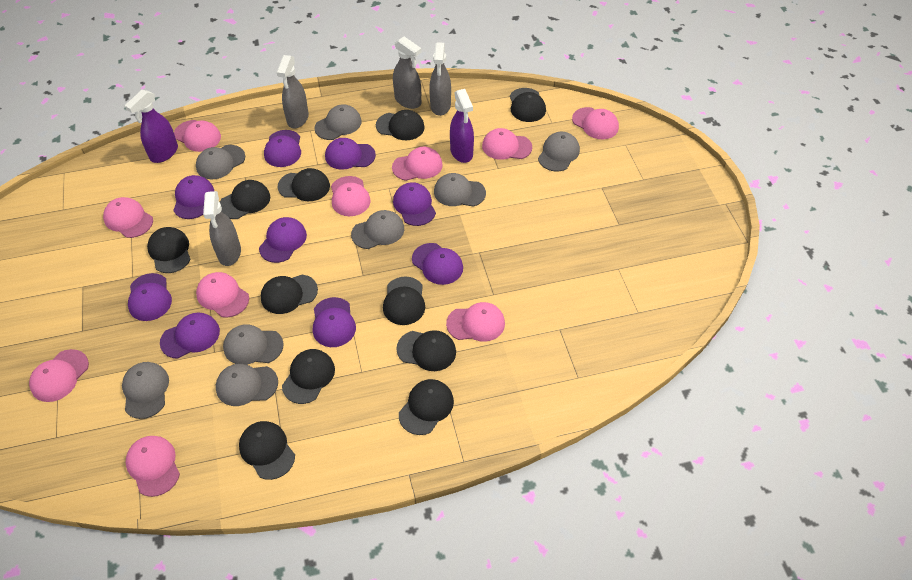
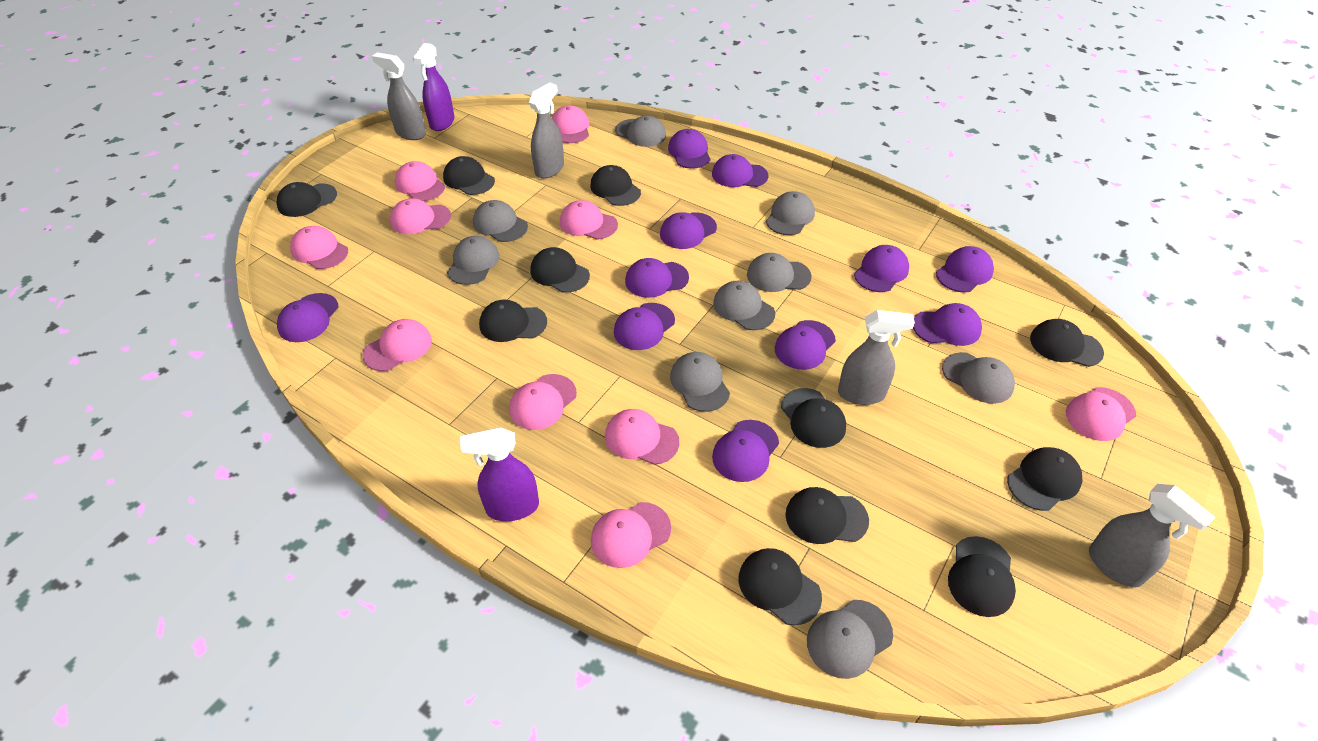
grey cap: 8 -> 9
purple cap: 9 -> 11

